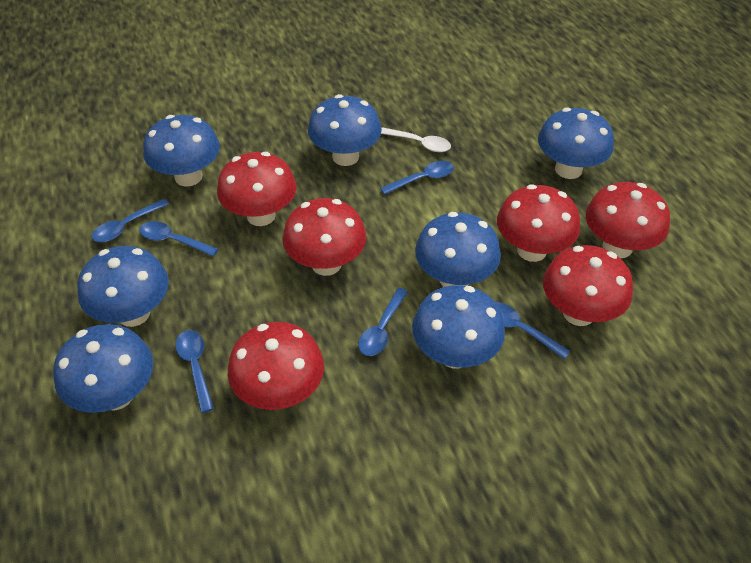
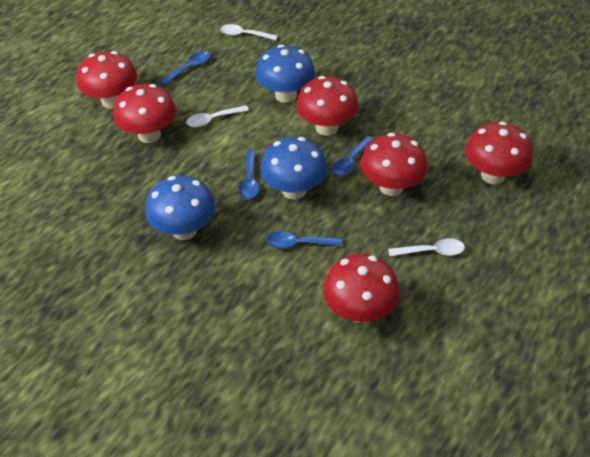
blue mushroom: 7 -> 3
blue spoon: 6 -> 4
white spoon: 1 -> 3

